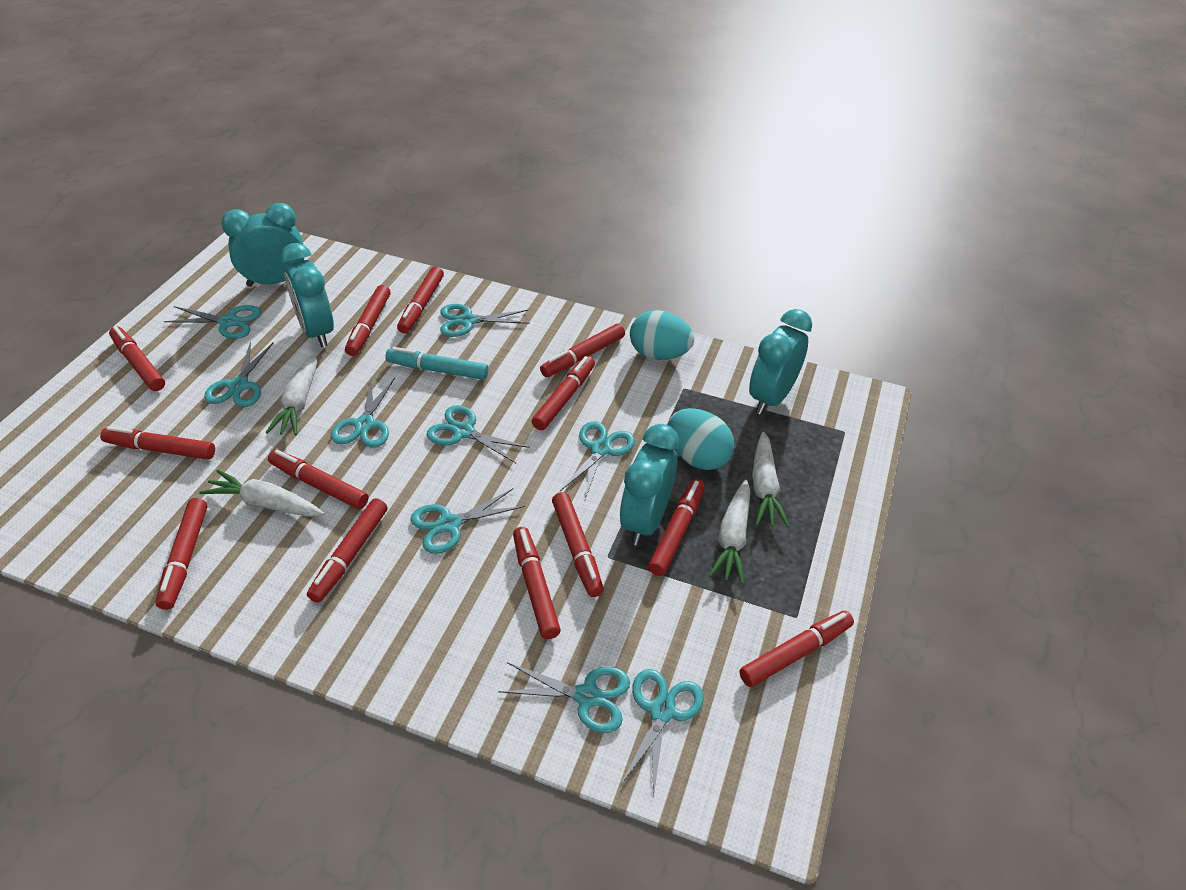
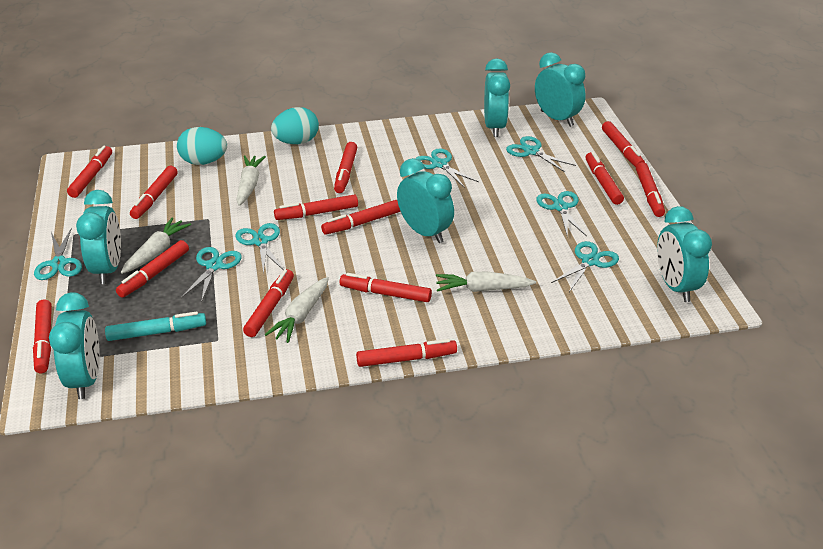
turquoise clock: 4 -> 6
turquoise scissors: 9 -> 7

